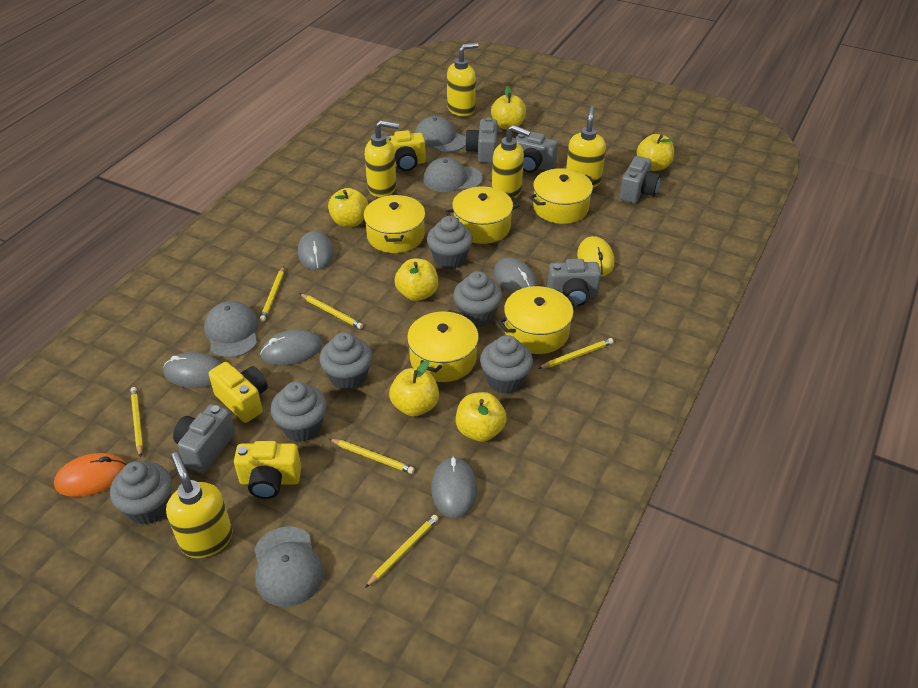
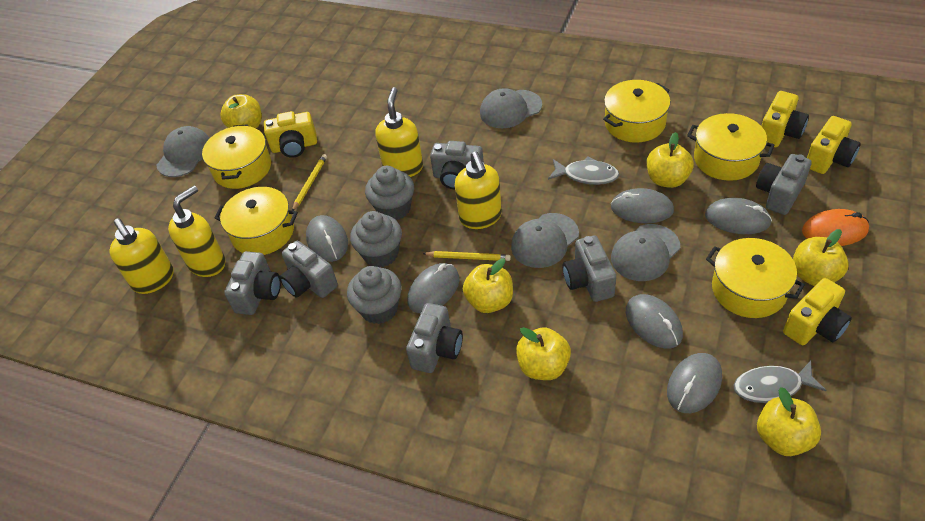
grey camera: 5 -> 6
grey cupcake: 6 -> 3
grey fish: 0 -> 2
grey mouse: 5 -> 6
yellow camera: 3 -> 4
yellow mouse: 1 -> 0
yellow pencil: 6 -> 2
yellow soap dispenser: 5 -> 4

